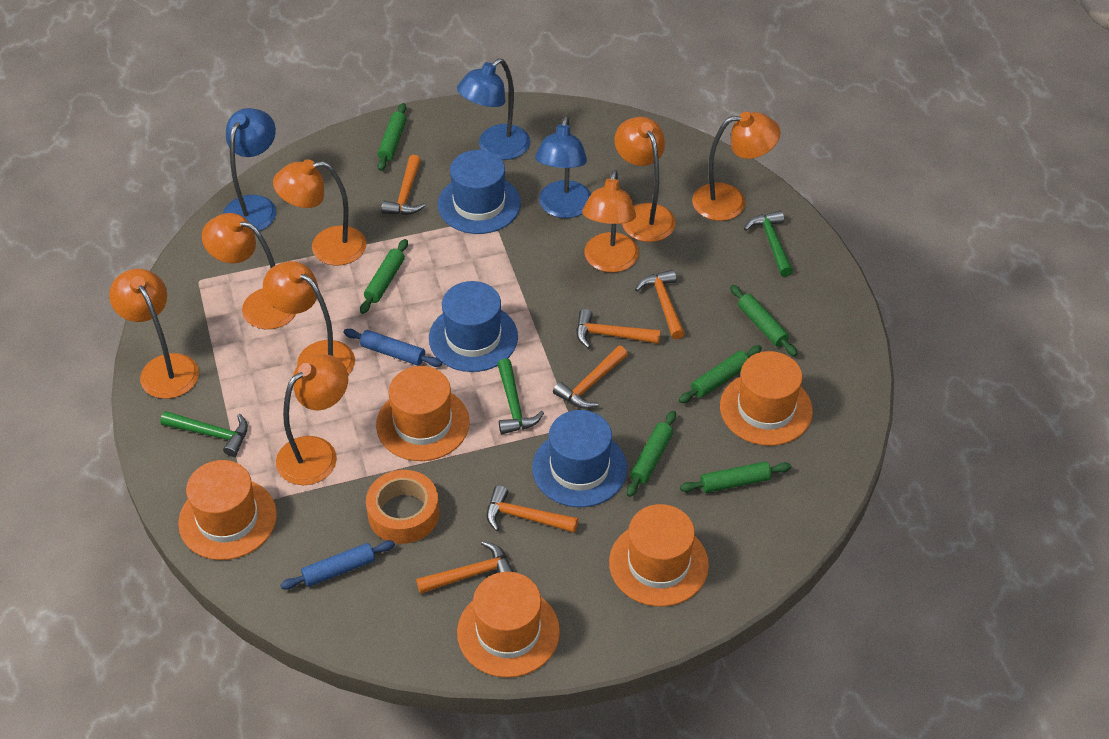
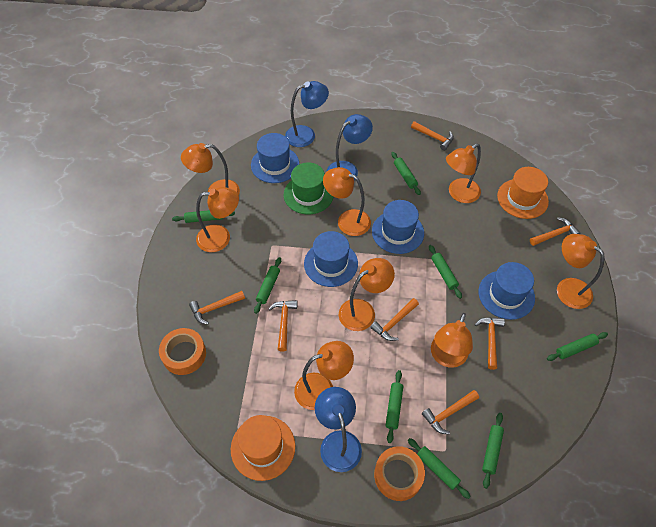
blue hat: 3 -> 4
blue rolling pin: 2 -> 0
green hammer: 3 -> 0
green hat: 0 -> 1
green rolling pin: 6 -> 8
orange hammer: 6 -> 7
orange hat: 5 -> 2
orange tape: 1 -> 2

